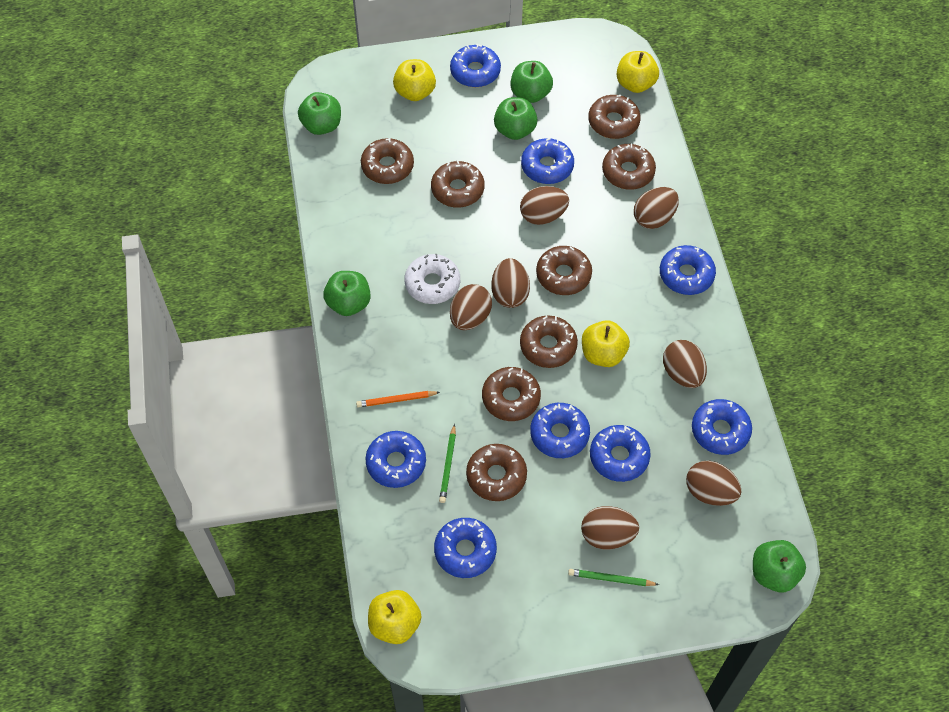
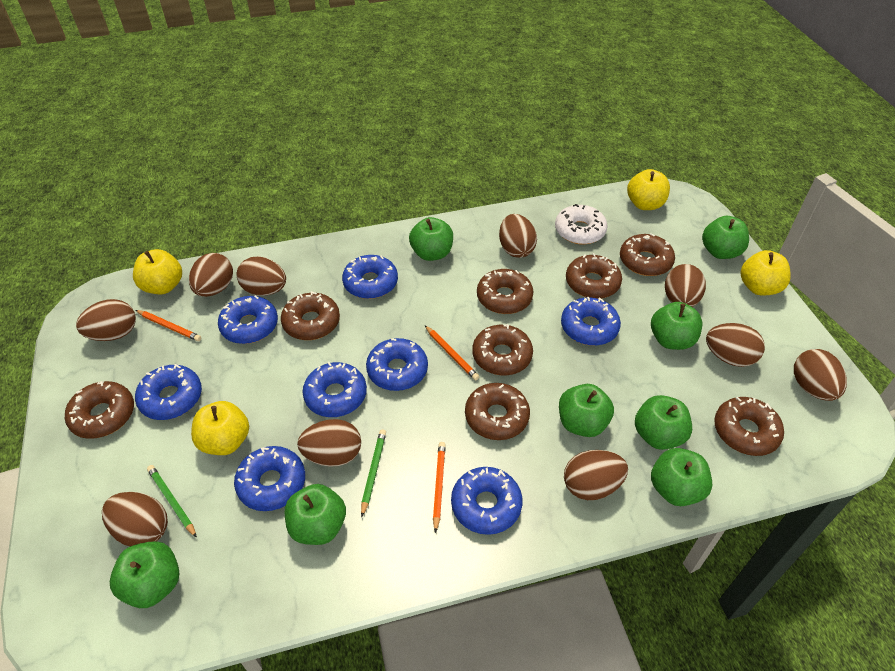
brown egg: 7 -> 10
green apple: 5 -> 8
orange pencil: 1 -> 3

